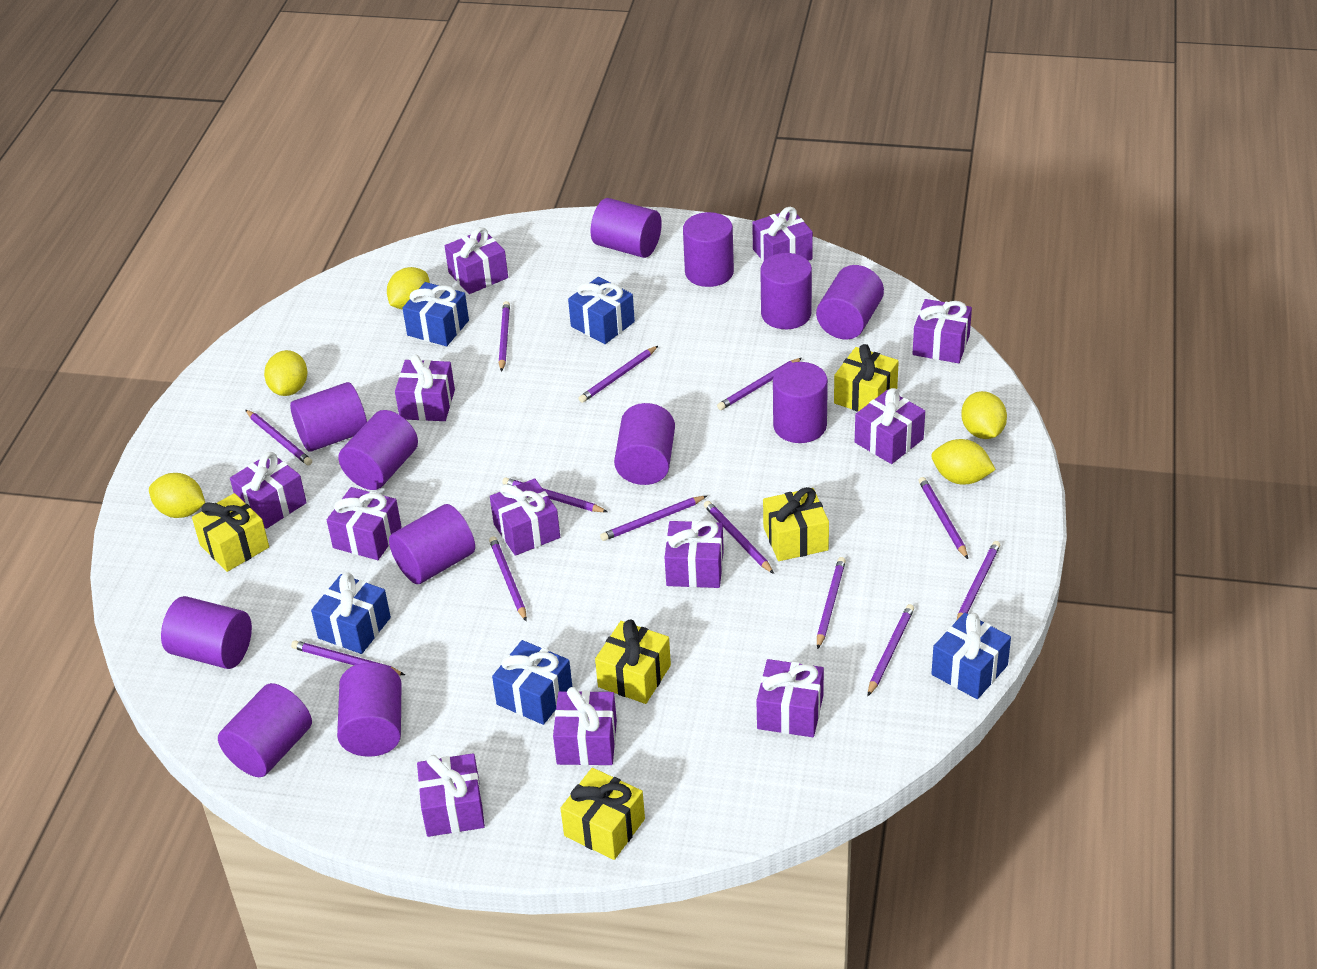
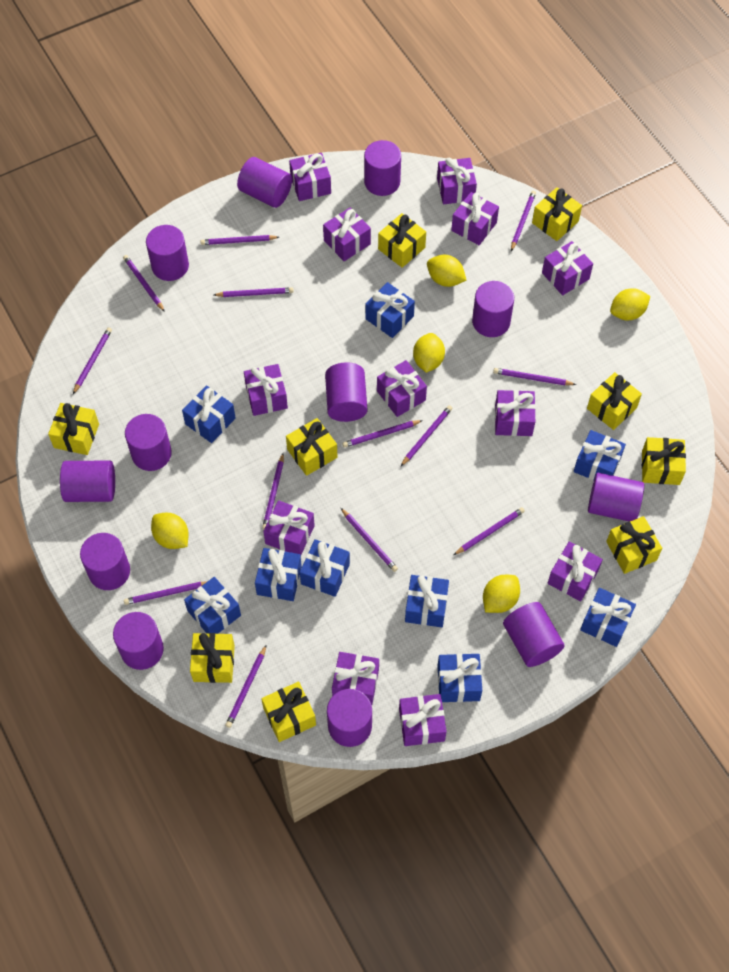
blue gift: 5 -> 9
yellow gift: 5 -> 9

